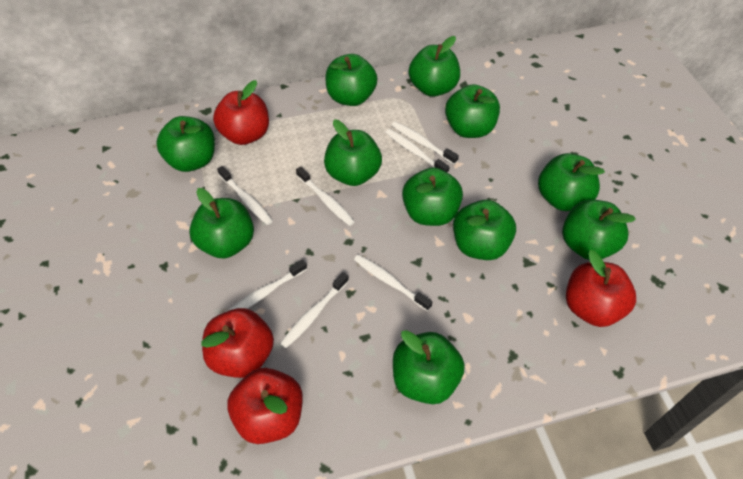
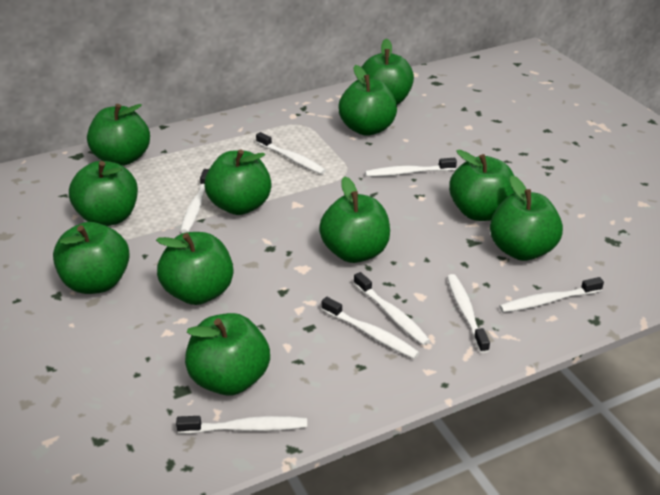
red apple: 4 -> 0
white toothbrush: 7 -> 8

